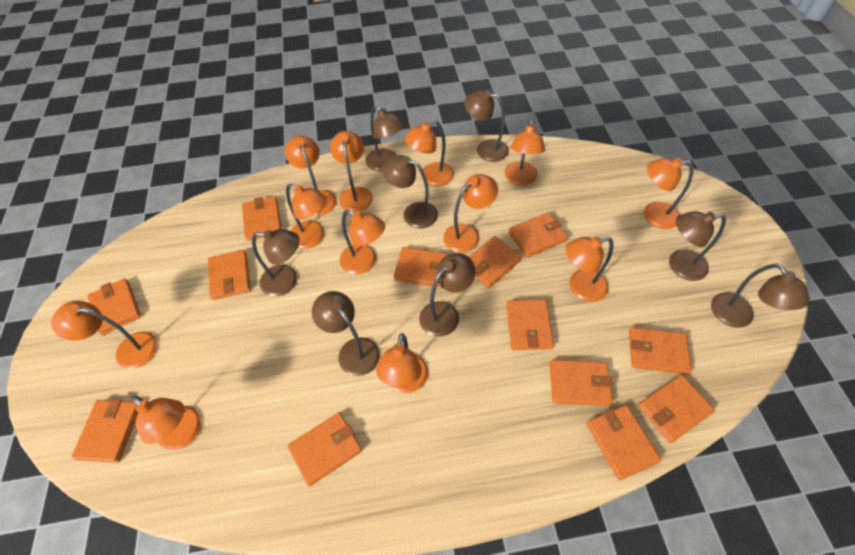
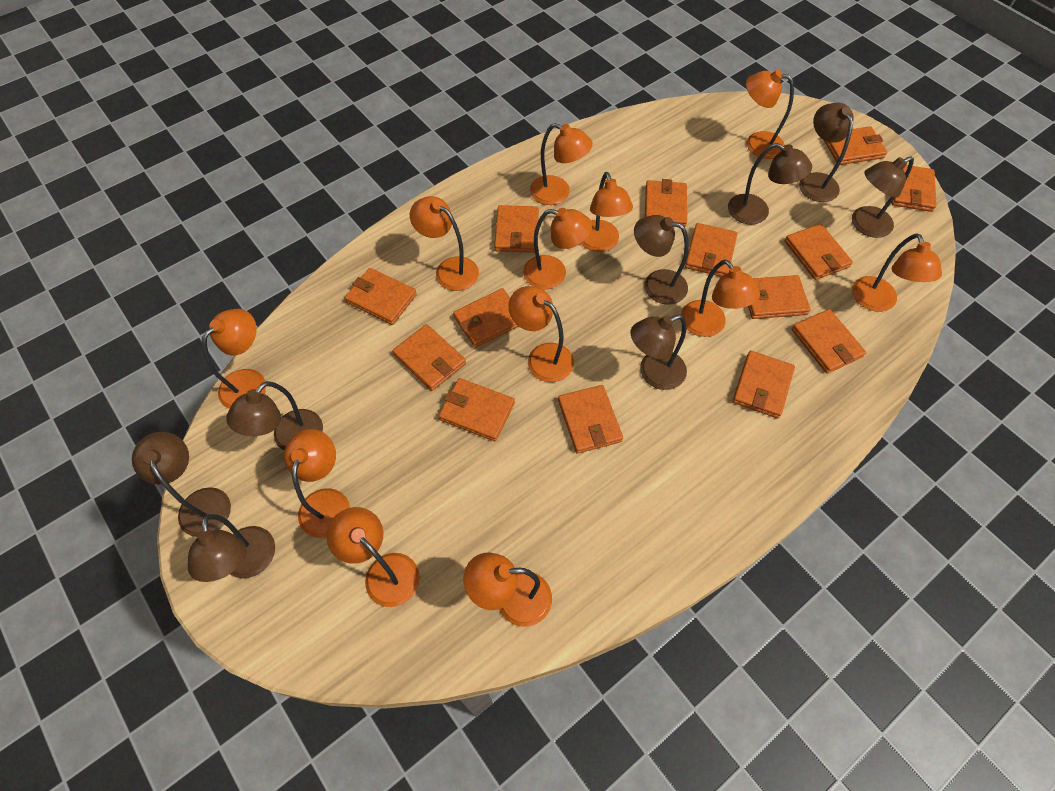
orange wallet: 13 -> 14

